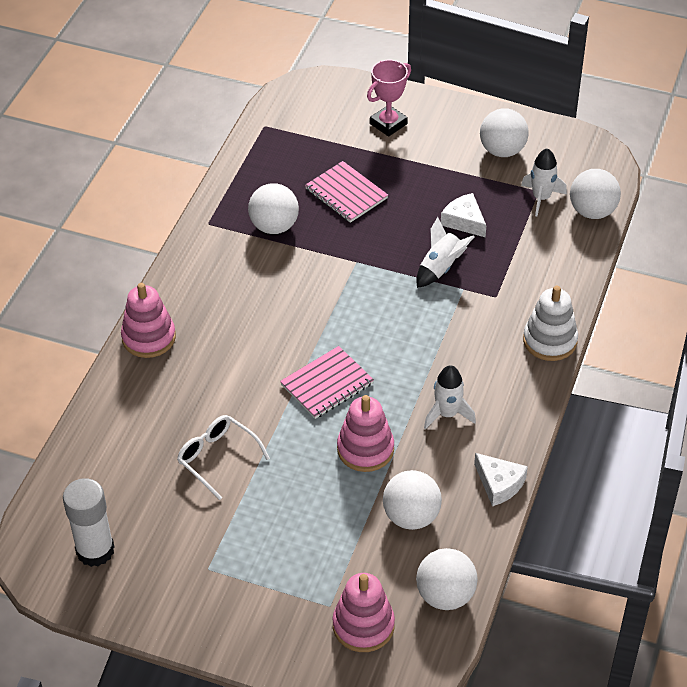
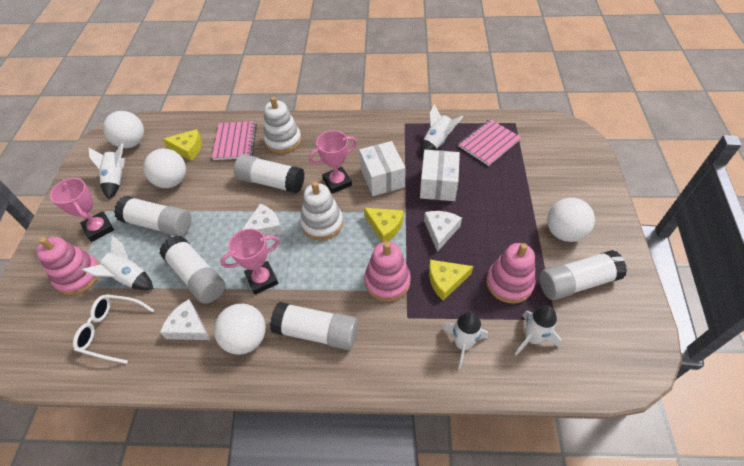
pink trophy: 1 -> 3
white ball: 5 -> 4
white box: 0 -> 2
white cheese: 2 -> 3
white glue stick: 1 -> 5
white rocket: 3 -> 5
white stacking toy: 1 -> 2
yellow cheese: 0 -> 3

